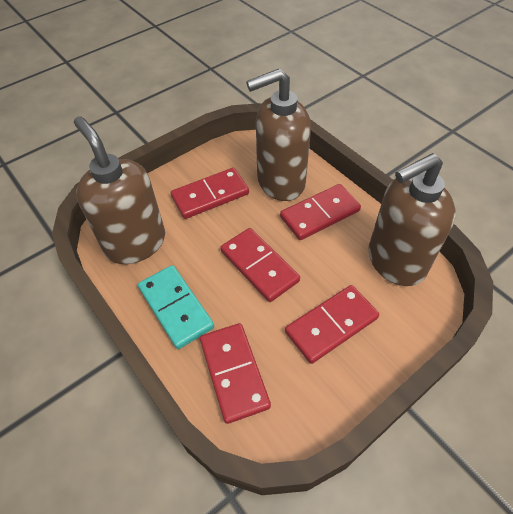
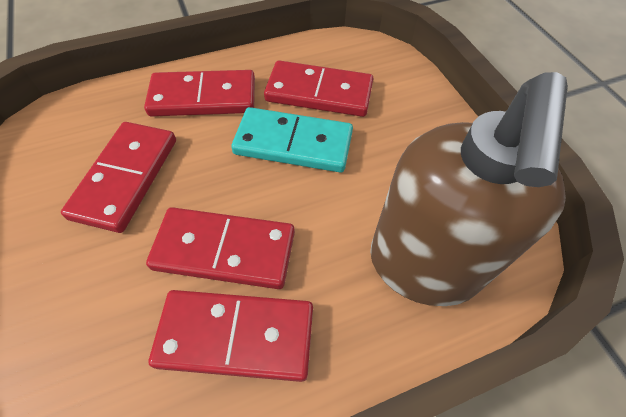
brown soap dispenser: 3 -> 1

